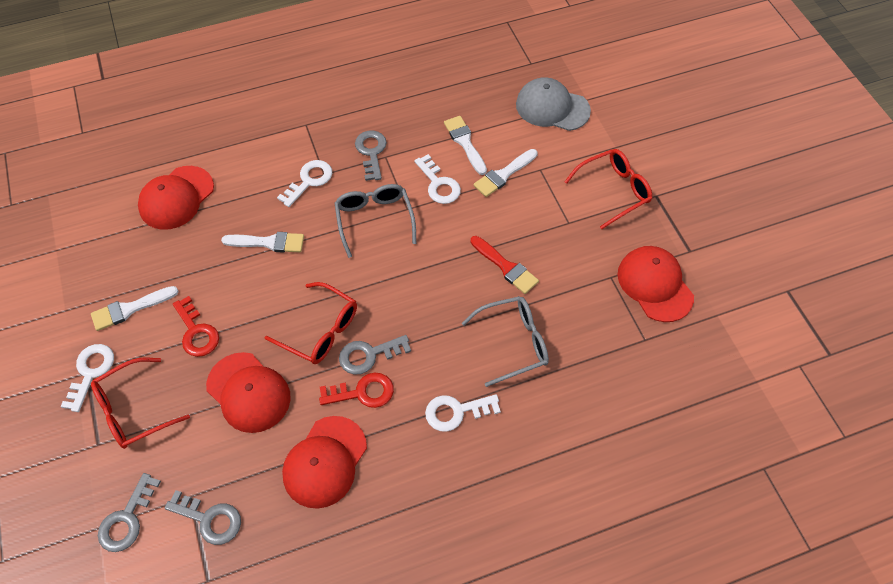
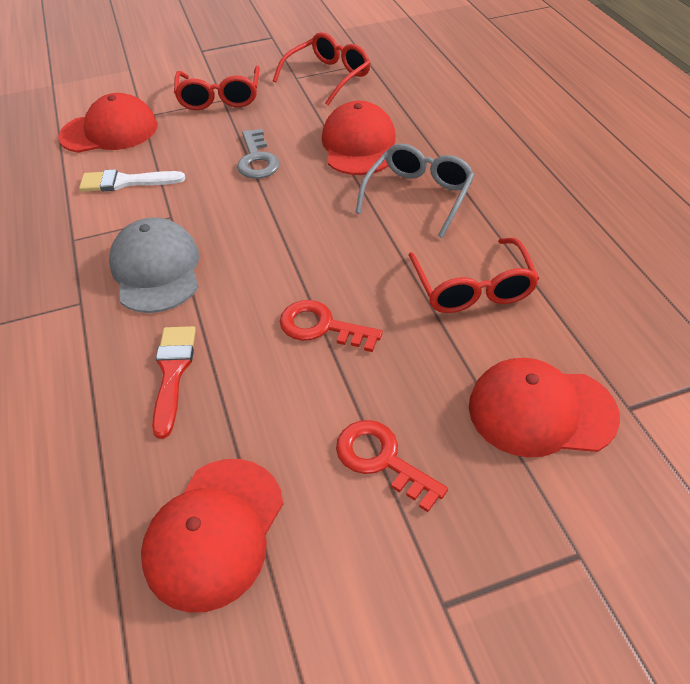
grey glasses: 2 -> 1
grey key: 4 -> 1
white brush: 4 -> 1
white key: 4 -> 0

